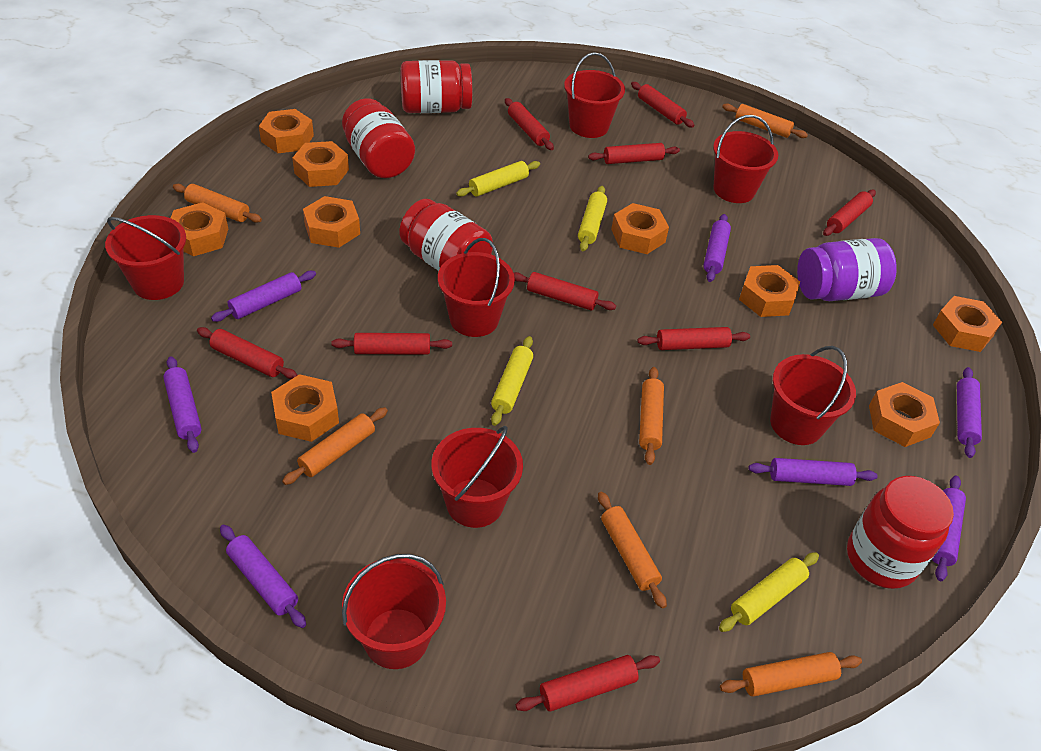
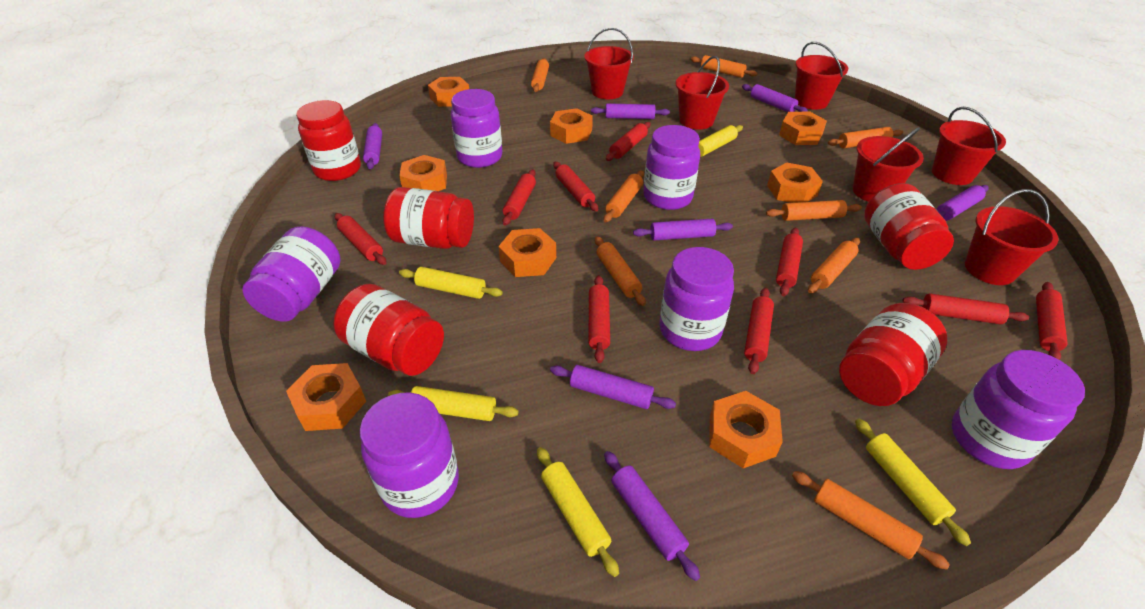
orange nut: 9 -> 8
orange rolling pin: 6 -> 8
purple jar: 1 -> 6
red bucket: 7 -> 6
red jar: 4 -> 5
yellow rolling pin: 4 -> 5

